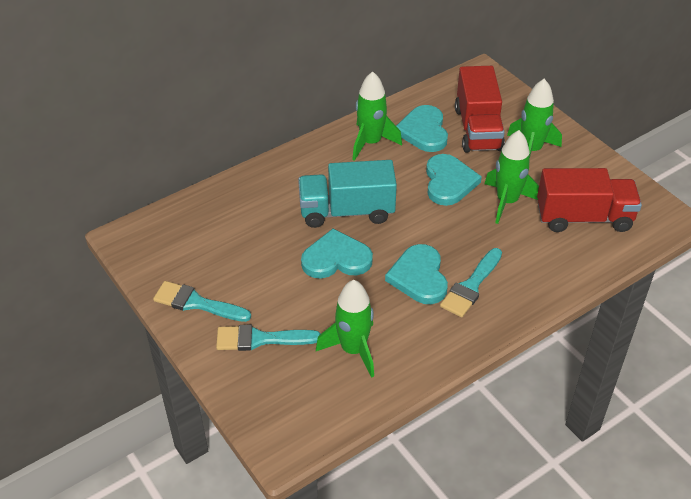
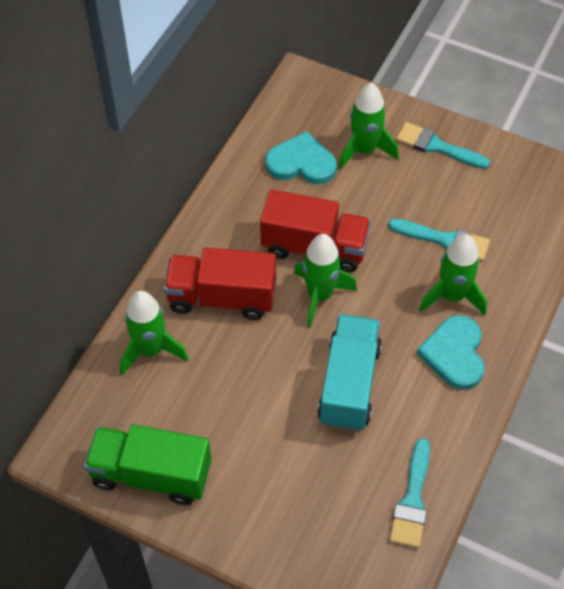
green truck: 0 -> 1
turquoise heart: 4 -> 2

